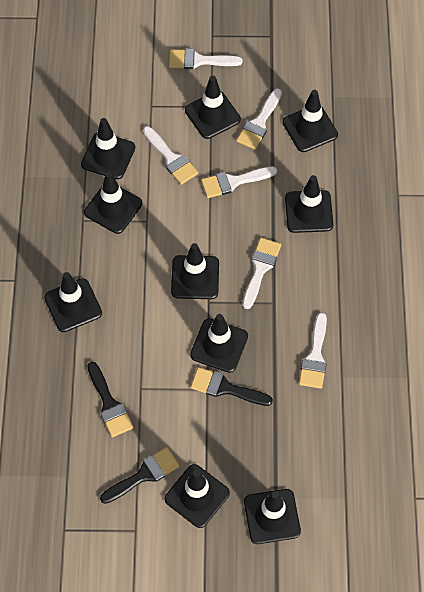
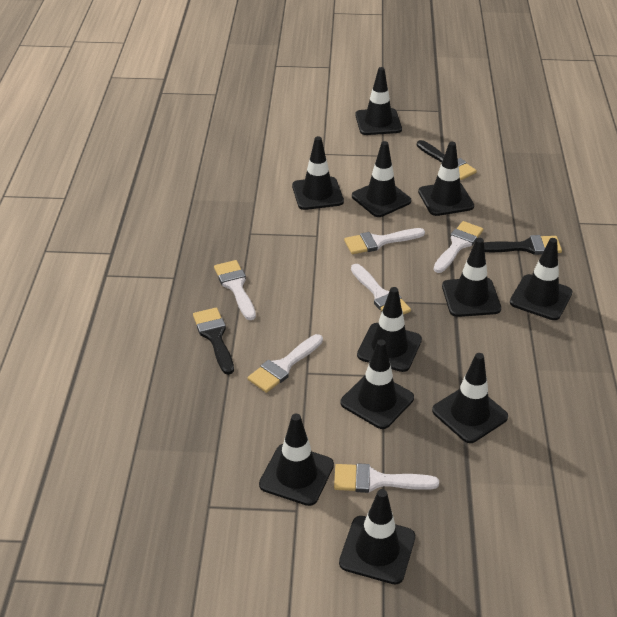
black traffic cone: 10 -> 11

